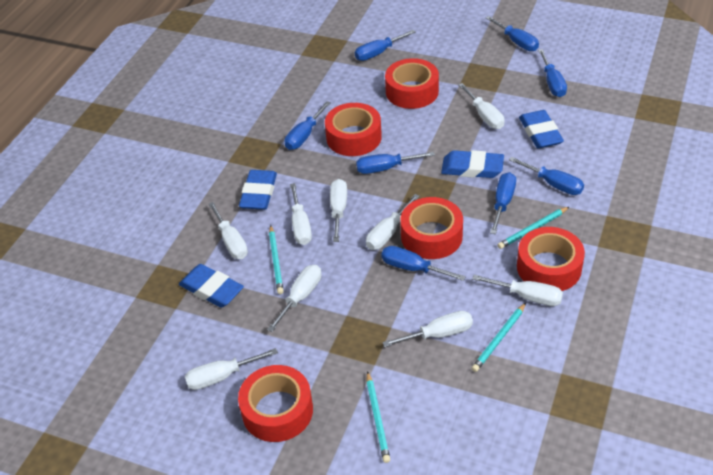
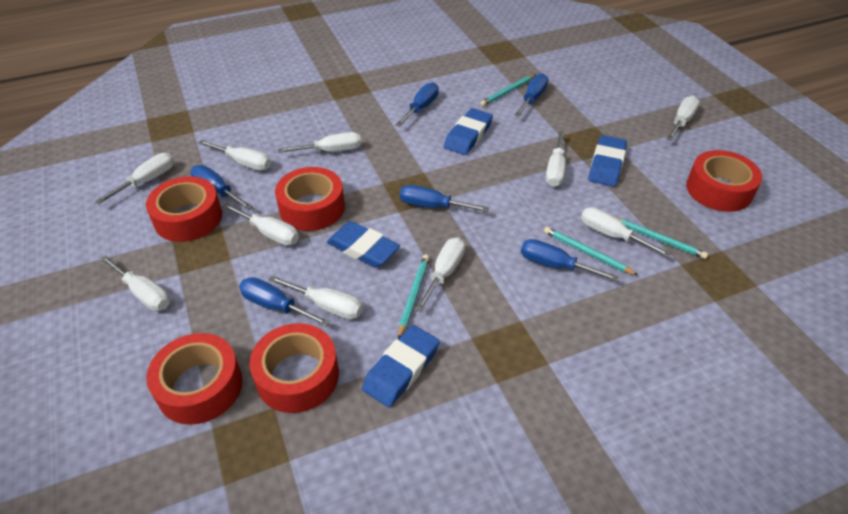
blue screwdriver: 8 -> 6
white screwdriver: 9 -> 10

